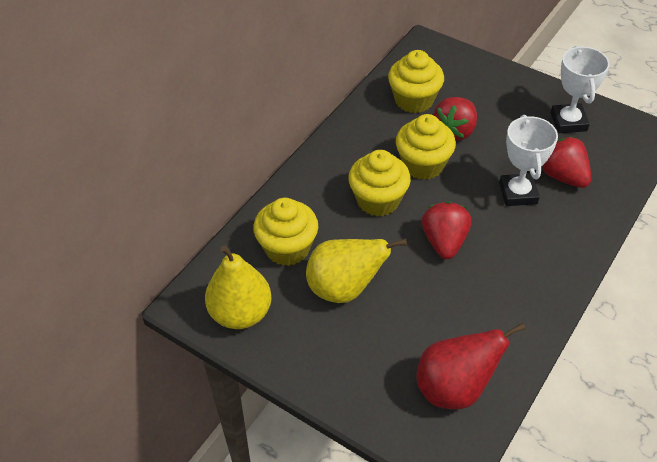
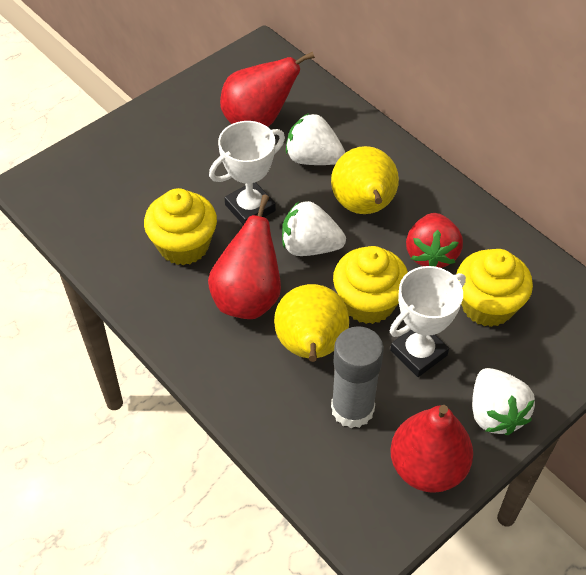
grey glue stick: 0 -> 1
red pear: 1 -> 3
red strawberry: 3 -> 1
white strawberry: 0 -> 3
yellow cupcake: 4 -> 3

